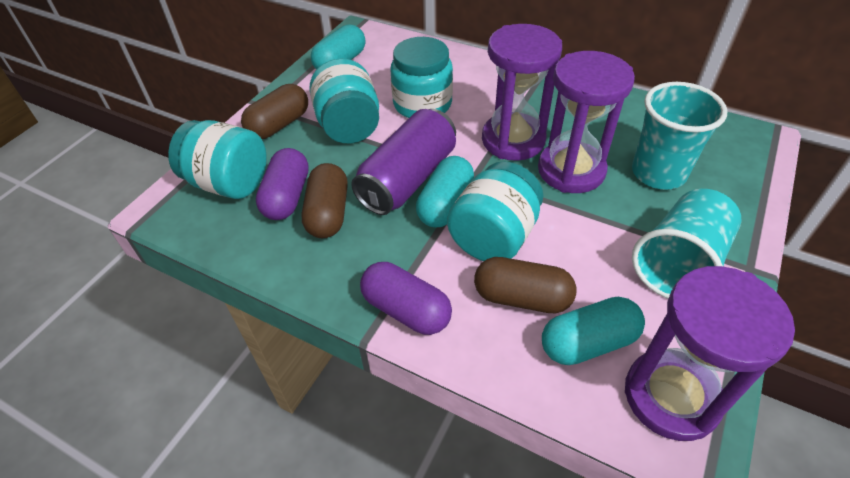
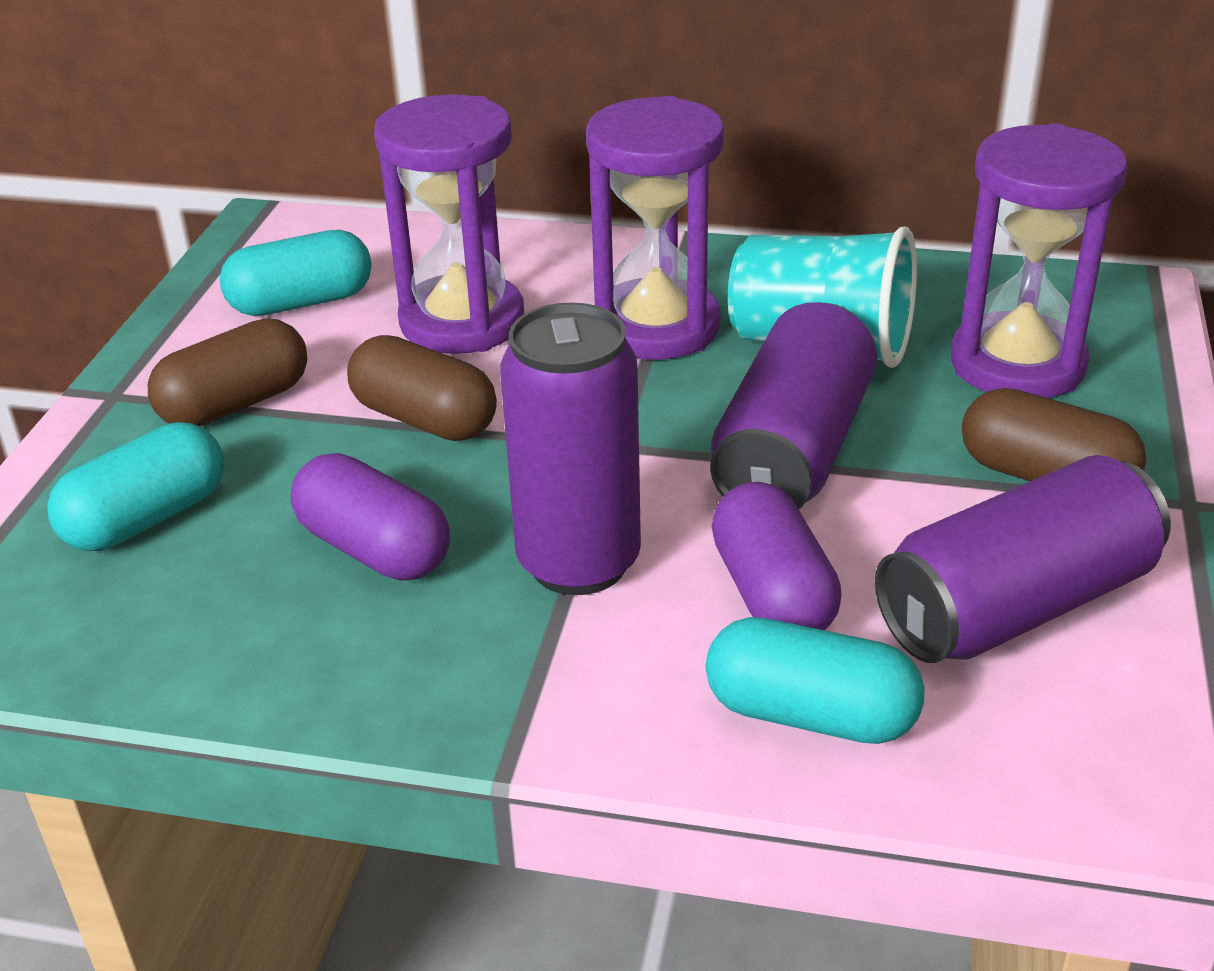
purple can: 1 -> 3
turquoise cup: 2 -> 1
turquoise jar: 4 -> 0

